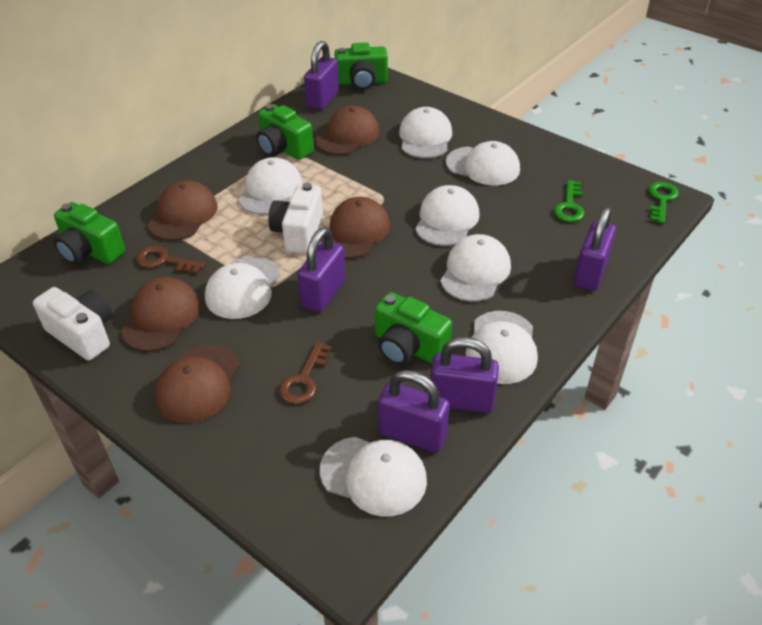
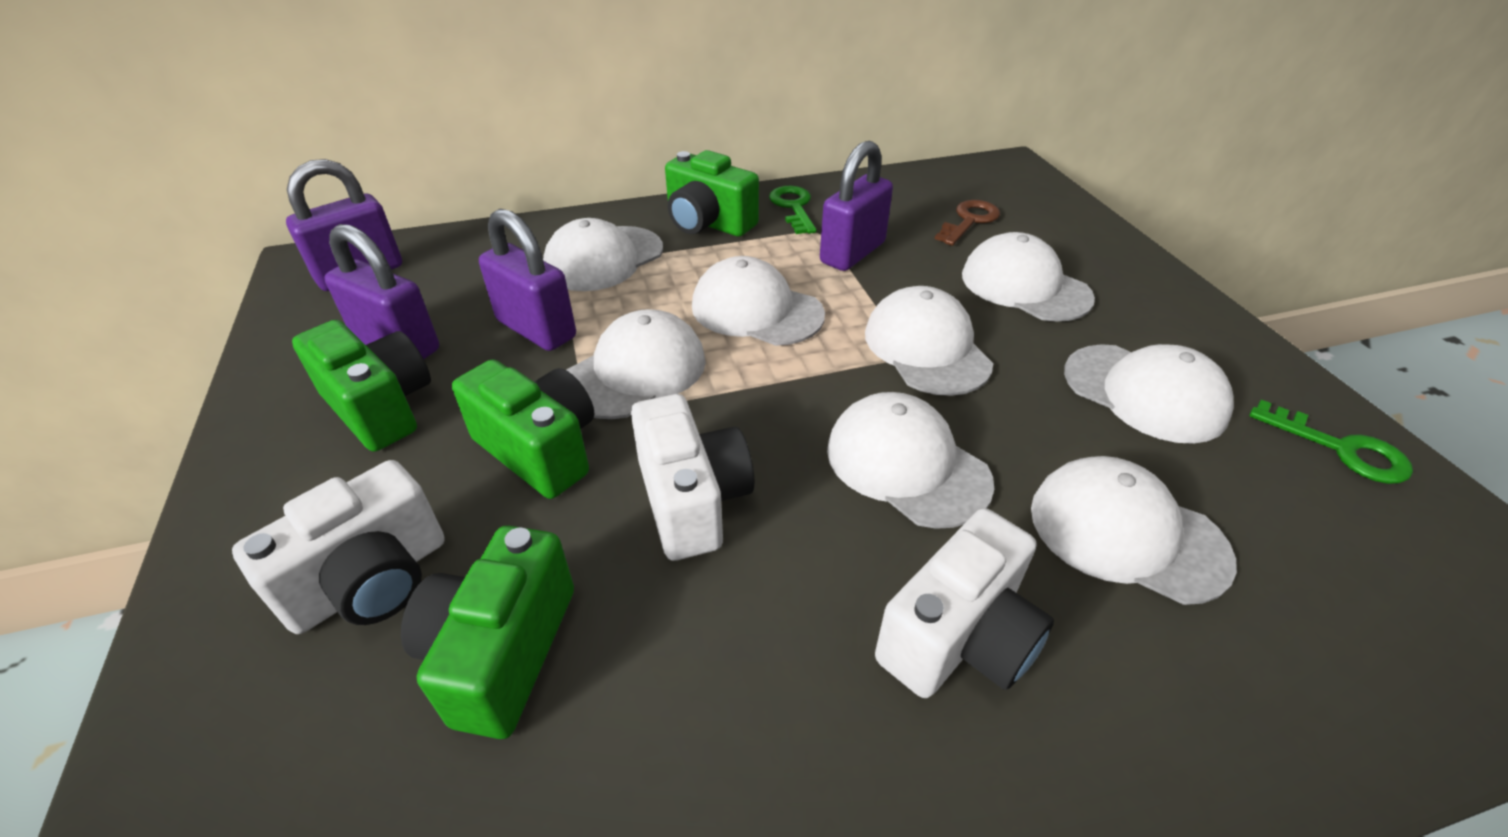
brown cap: 5 -> 0
brown key: 2 -> 1
purple padlock: 5 -> 4
white camera: 2 -> 3

